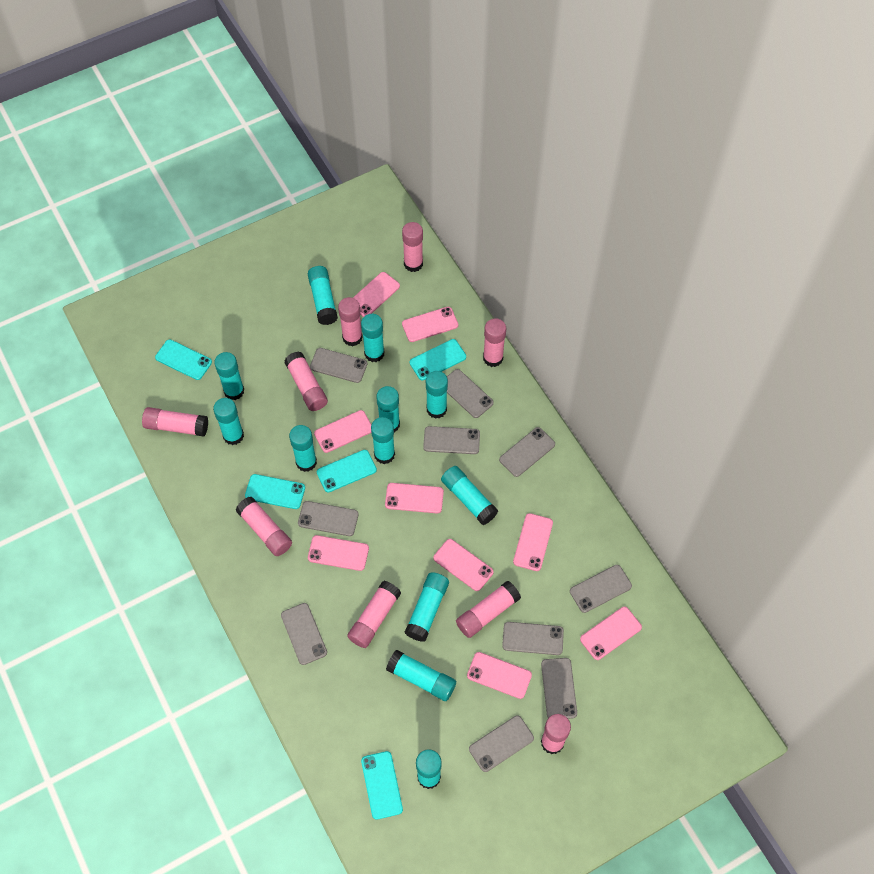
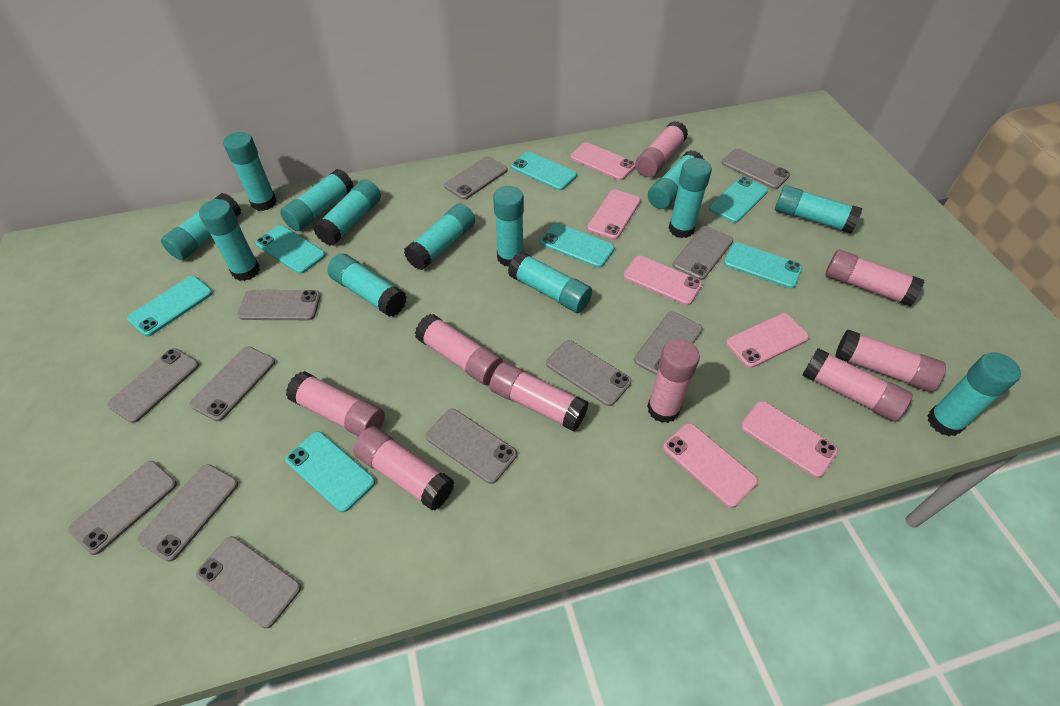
grey phone: 10 -> 12
pink phone: 9 -> 6
turquoise glue stick: 12 -> 13
turquoise phone: 5 -> 7

